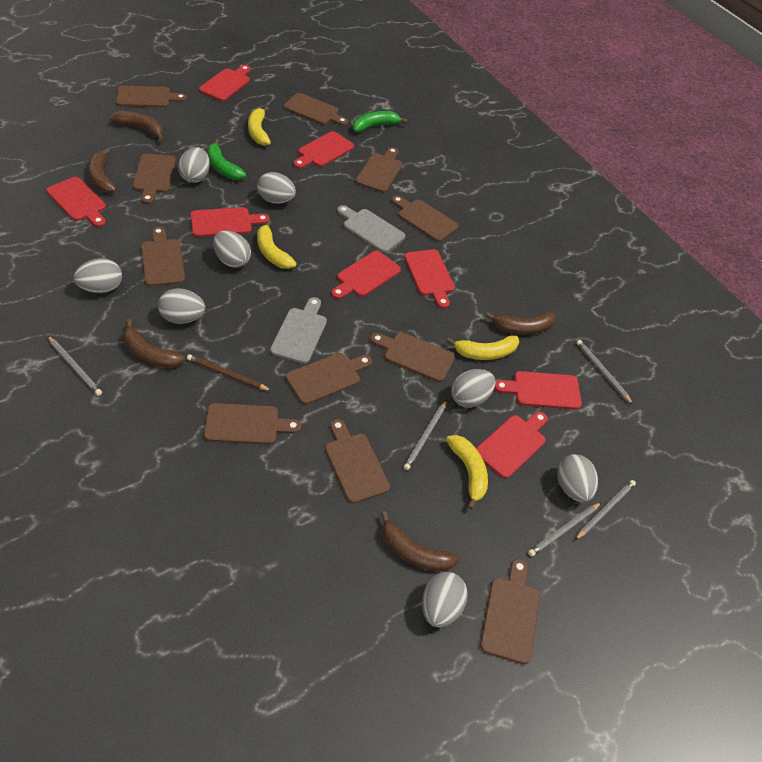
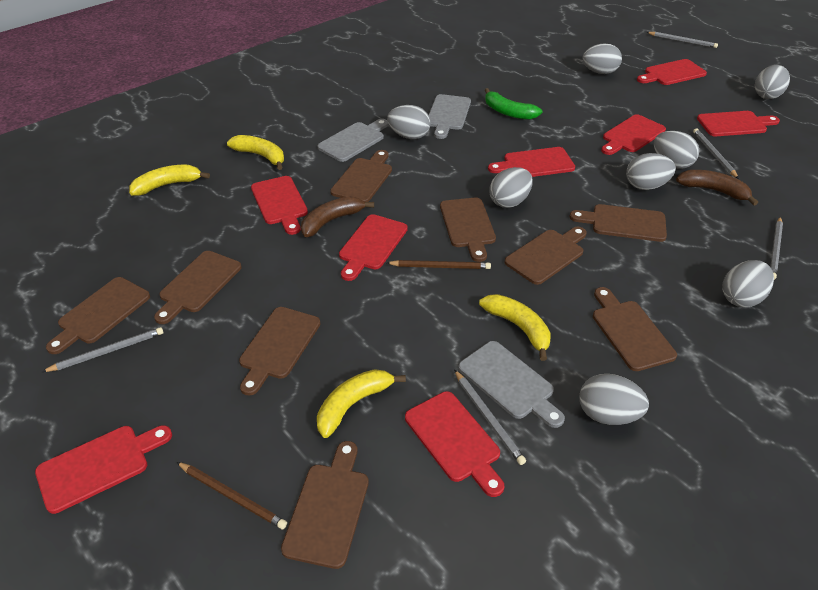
brown banana: 5 -> 2
brown cutting board: 11 -> 9
brown pencil: 1 -> 2
green banana: 2 -> 1
grey cutting board: 2 -> 3

